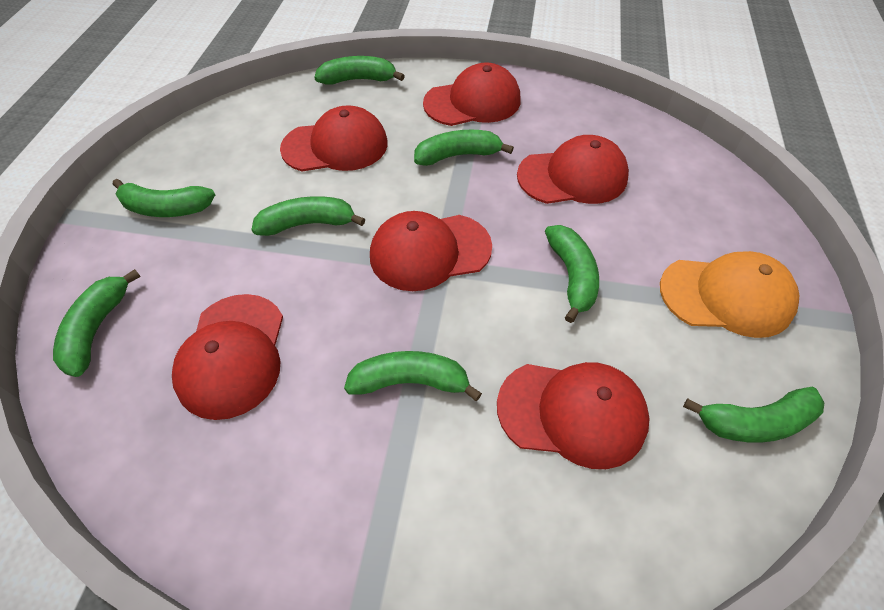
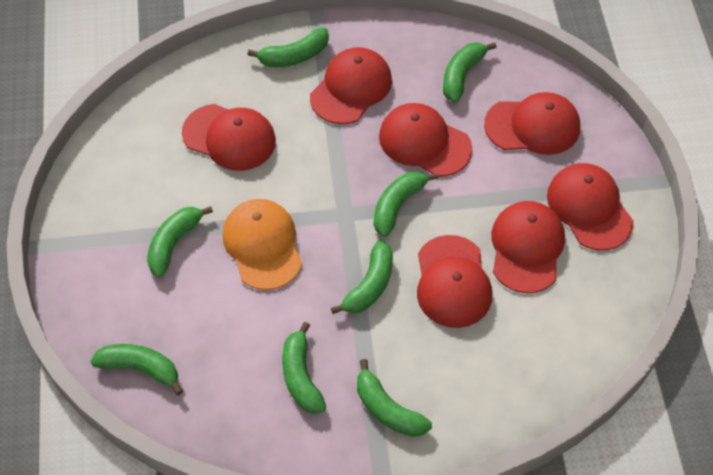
red cap: 6 -> 7

